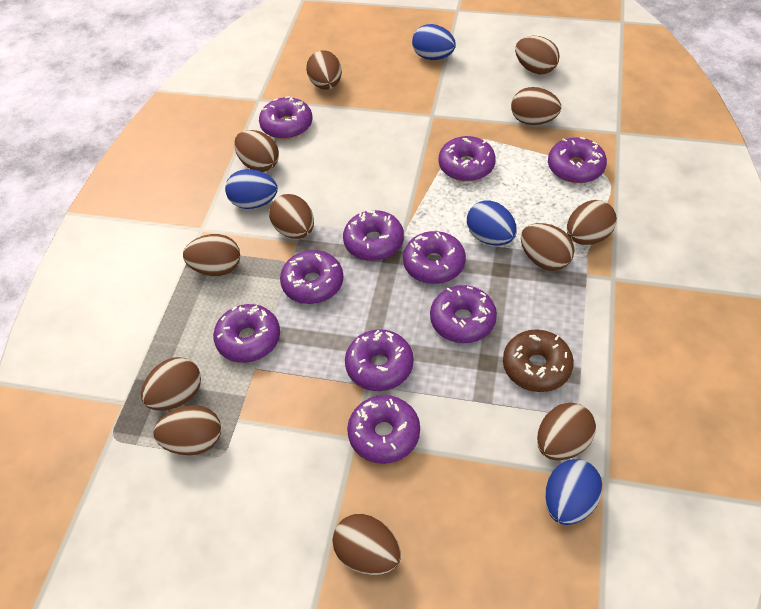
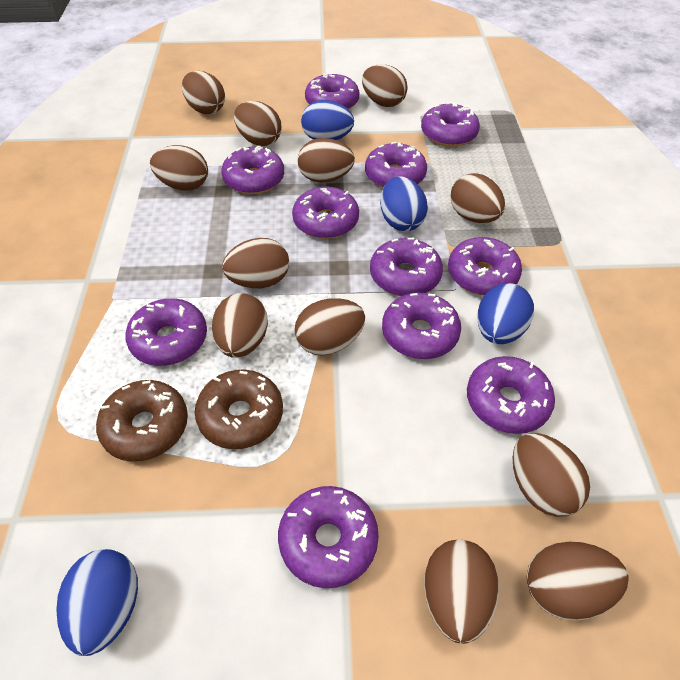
brown donut: 1 -> 2
purple donut: 10 -> 11

